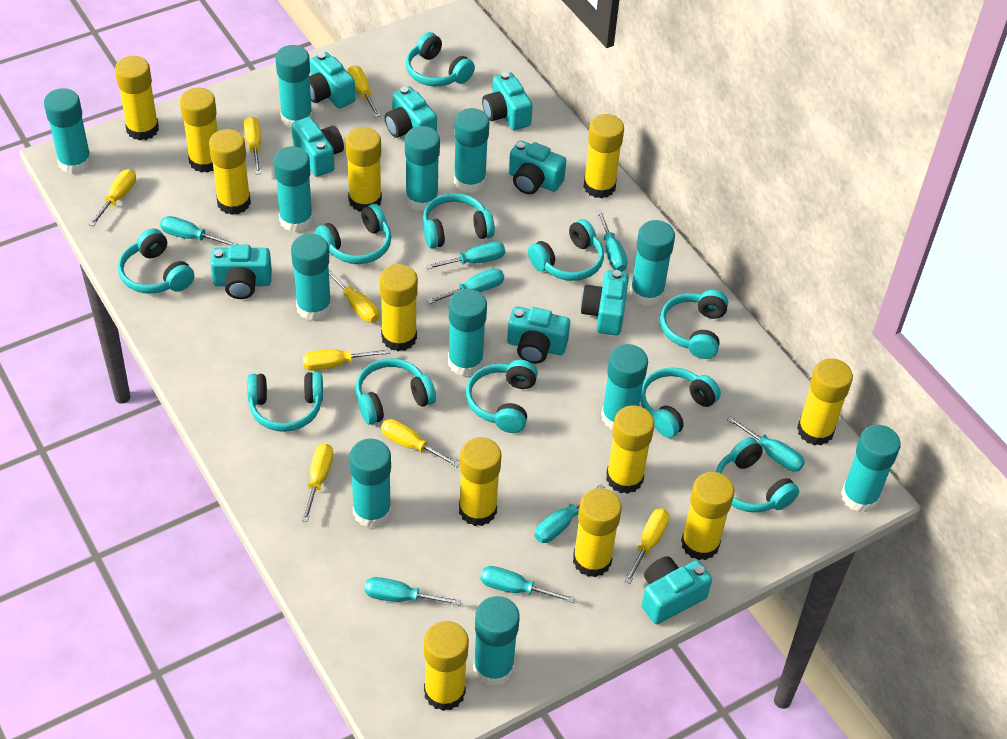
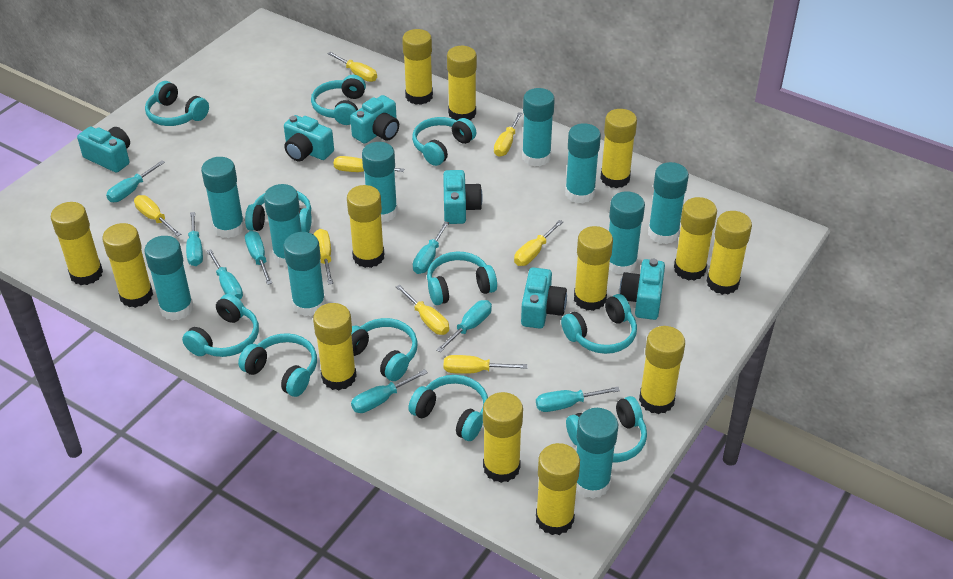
turquoise camera: 9 -> 6
turquoise glue stick: 12 -> 10
yellow glue stick: 12 -> 13

